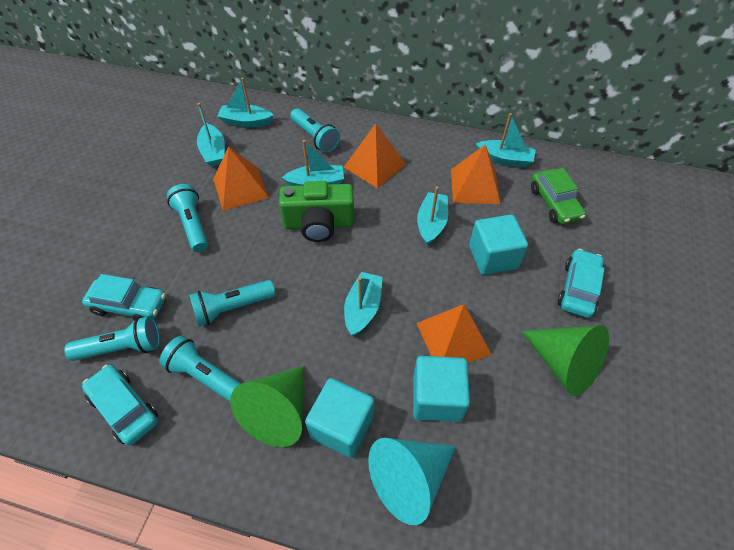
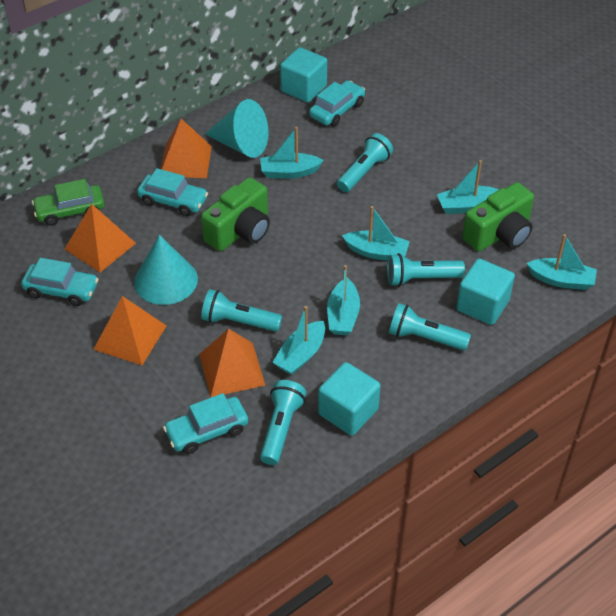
green camera: 1 -> 2
green cone: 2 -> 0
turquoise car: 3 -> 4
turquoise cone: 1 -> 2

